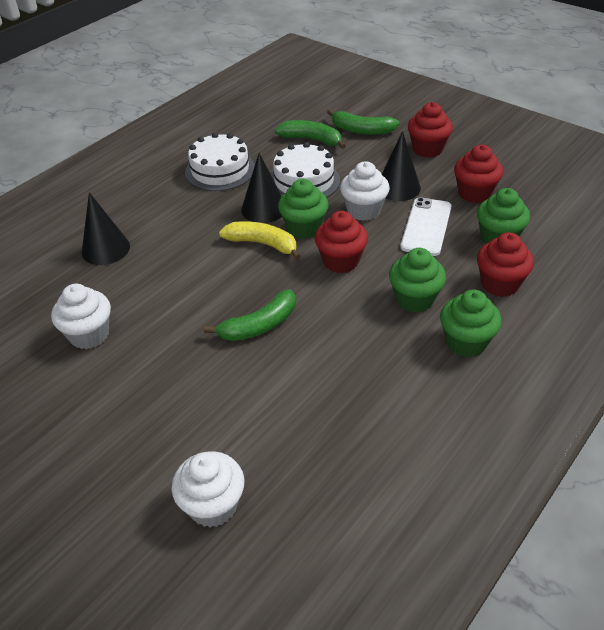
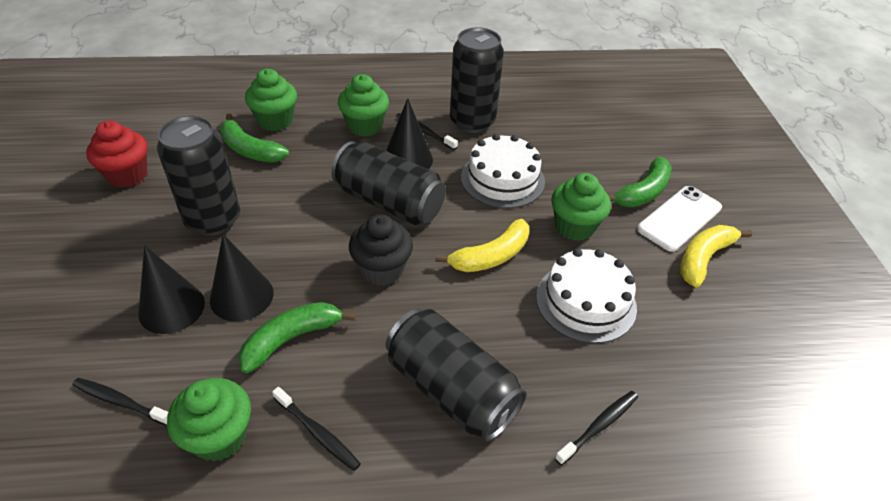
black can: 0 -> 4
black cupcake: 0 -> 1
black toothbrush: 0 -> 4
red cupcake: 4 -> 1
white cupcake: 3 -> 0
yellow banana: 1 -> 2

